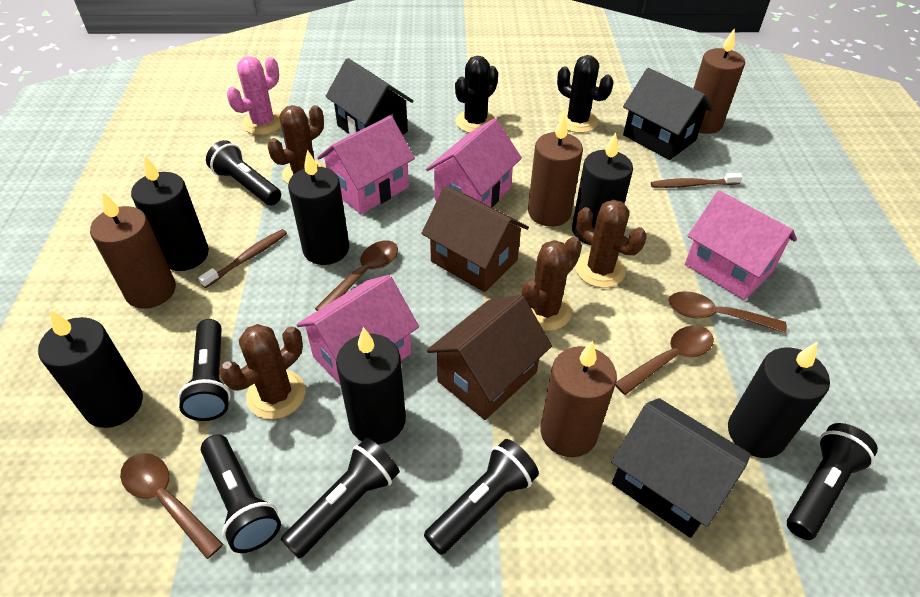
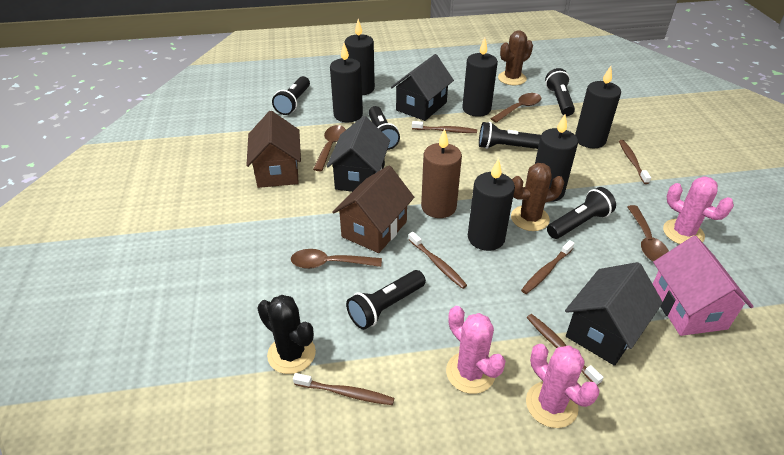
black cactus: 2 -> 1
brown cactus: 4 -> 2
brown candle: 4 -> 1
brown toothbrush: 2 -> 6
pink cactus: 1 -> 3
pink house: 4 -> 1

